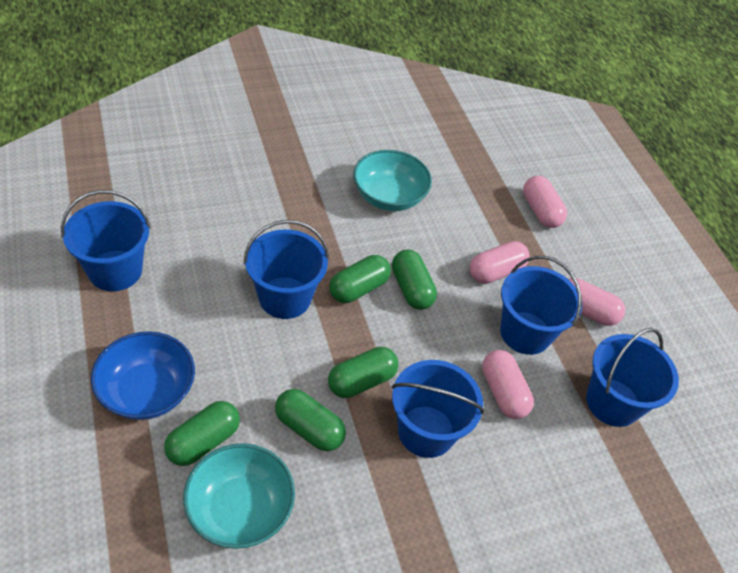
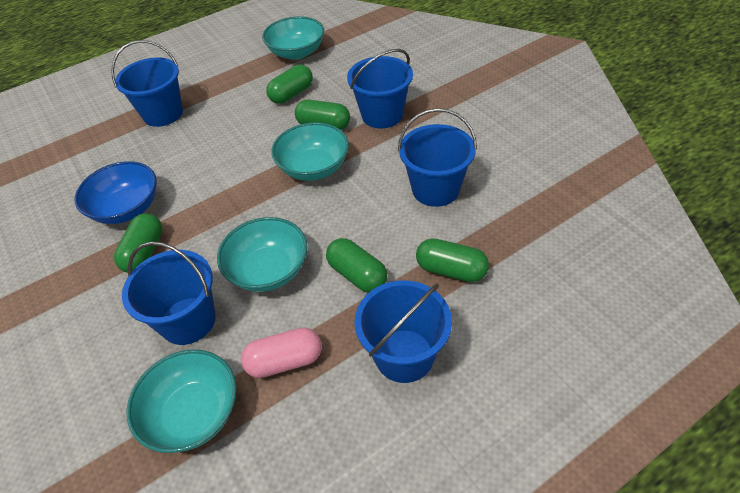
pink capsule: 4 -> 1
turquoise bowl: 2 -> 4

